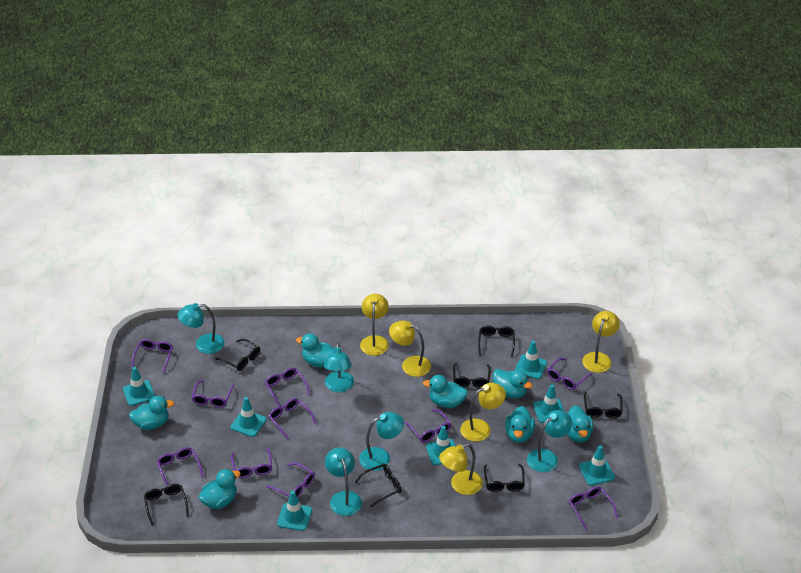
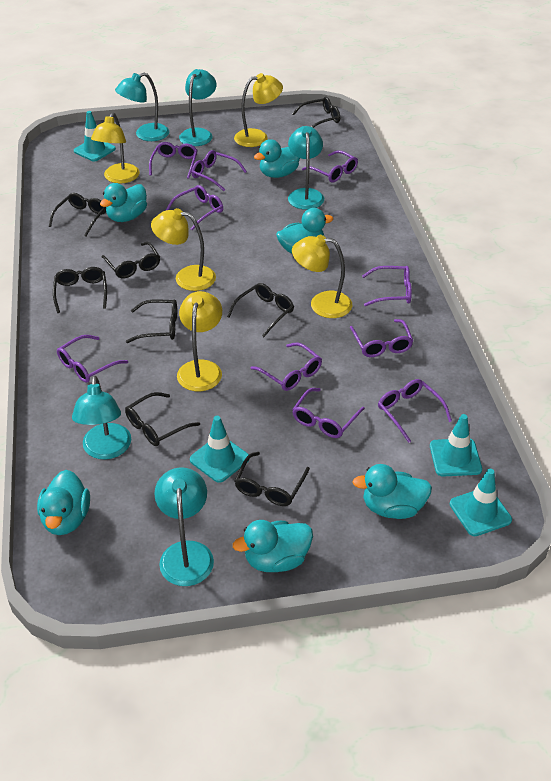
black glasses: 7 -> 8
turquoise duck: 7 -> 6
turquoise traffic cone: 7 -> 4

